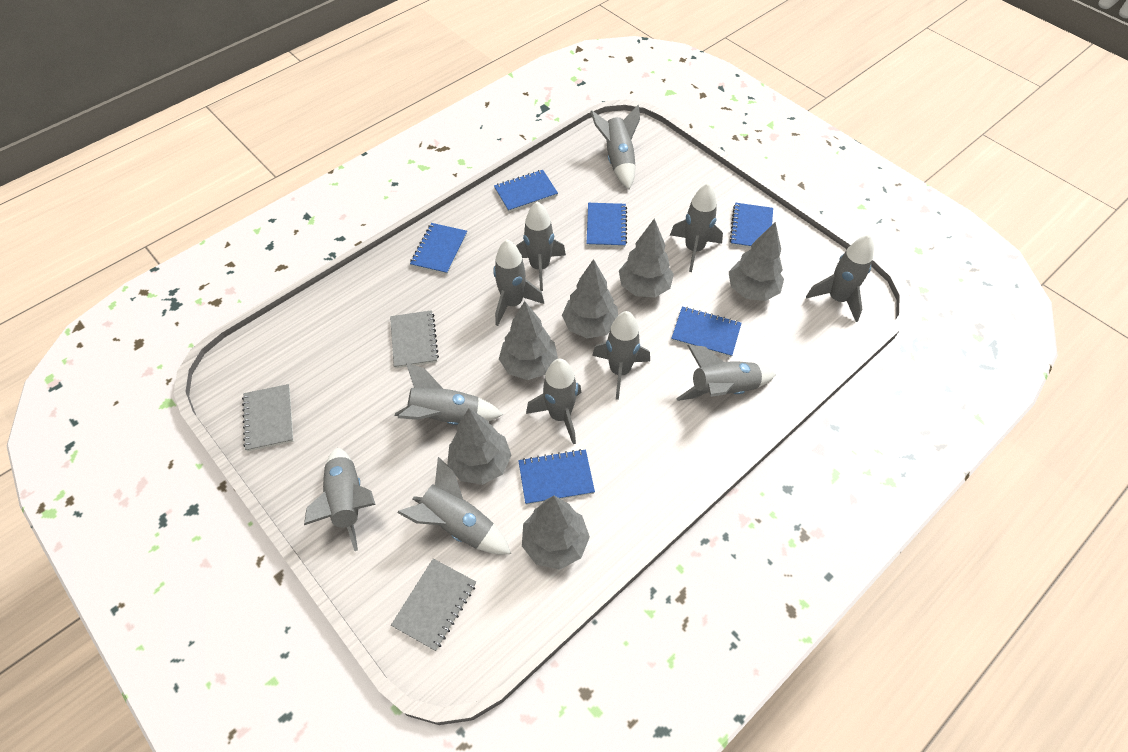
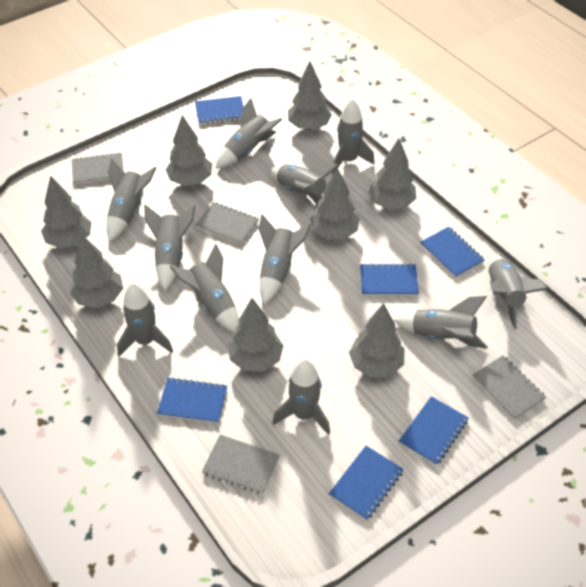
grey notebook: 3 -> 4
grey tree: 6 -> 8

